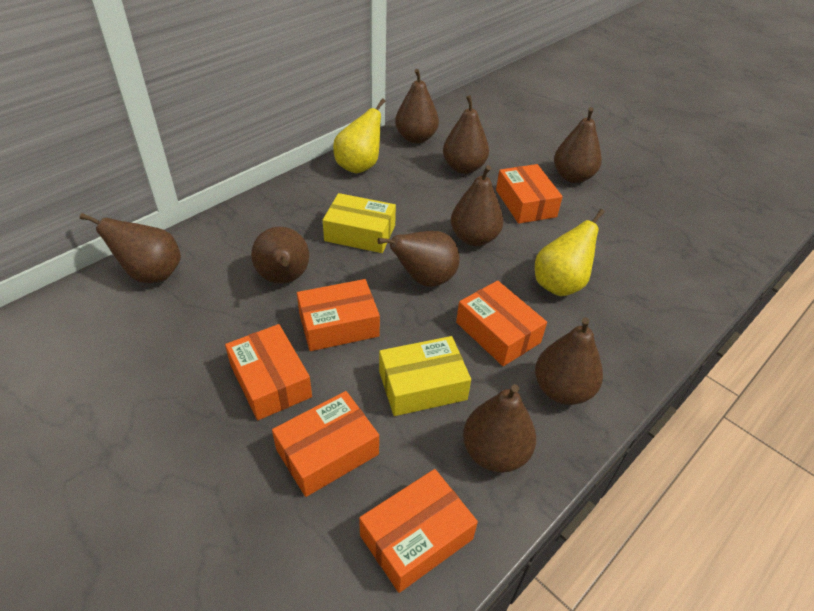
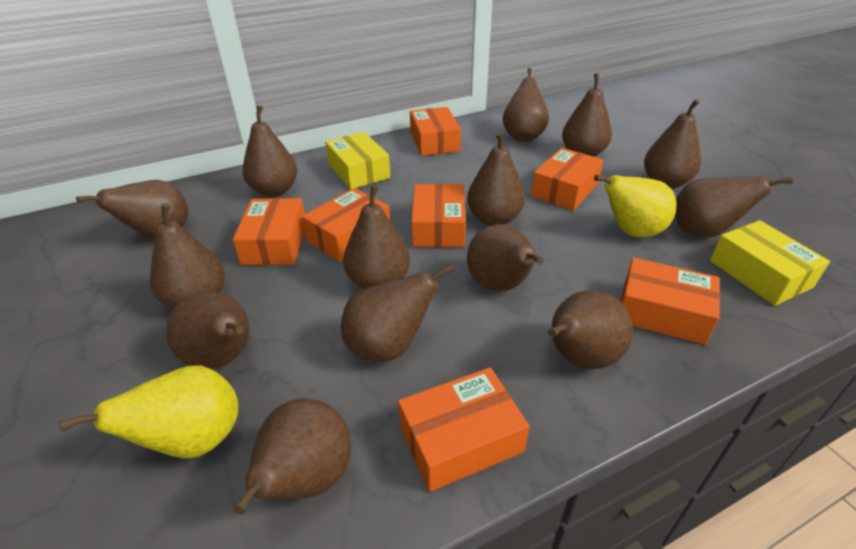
brown pear: 9 -> 14
orange box: 6 -> 7

